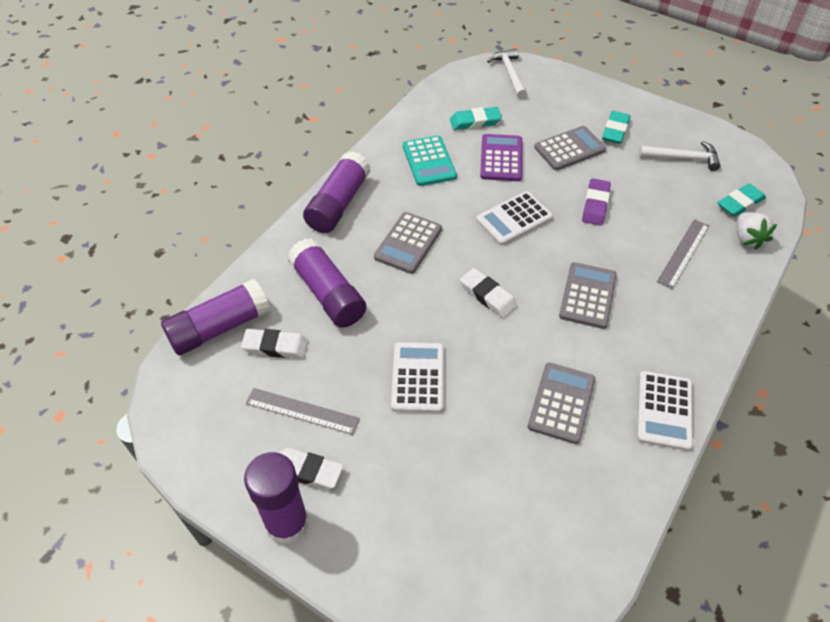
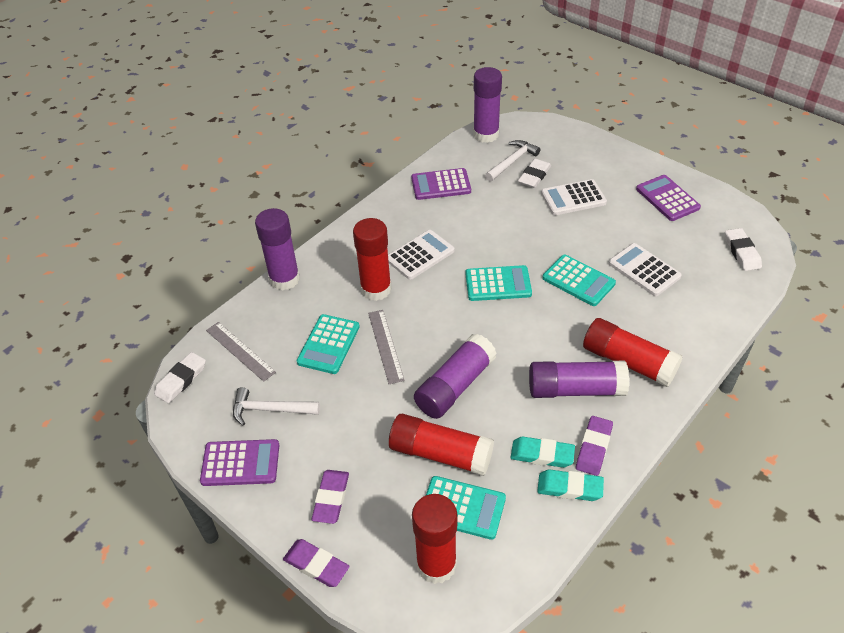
grey calculator: 4 -> 0
purple calculator: 1 -> 3
purple eraser: 1 -> 3
red glue stick: 0 -> 4
turquoise calculator: 1 -> 4
turquoise eraser: 3 -> 2
white strawberry: 1 -> 0

